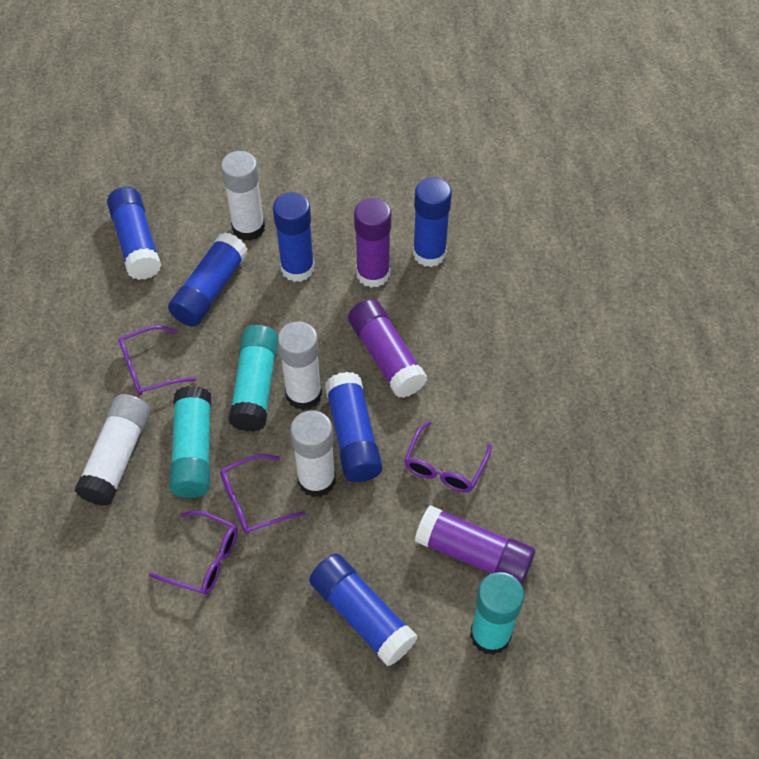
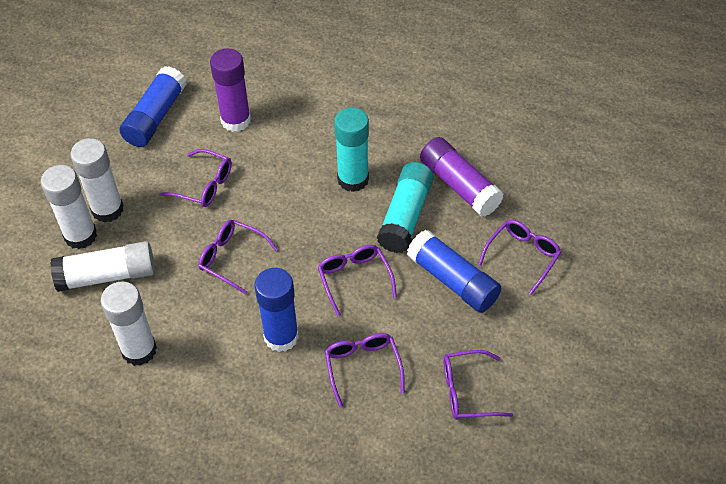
blue glue stick: 6 -> 3
purple glasses: 4 -> 6
purple glue stick: 3 -> 2
turquoise glue stick: 3 -> 2

